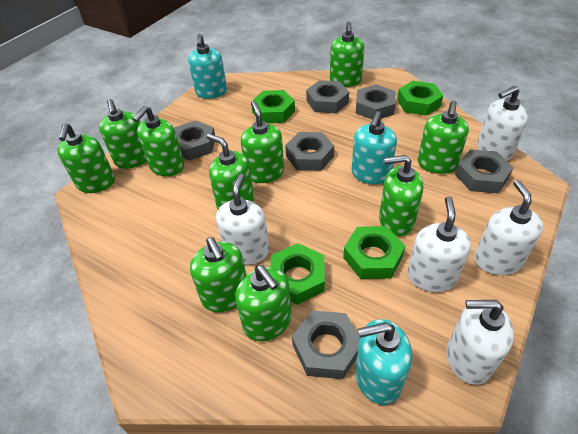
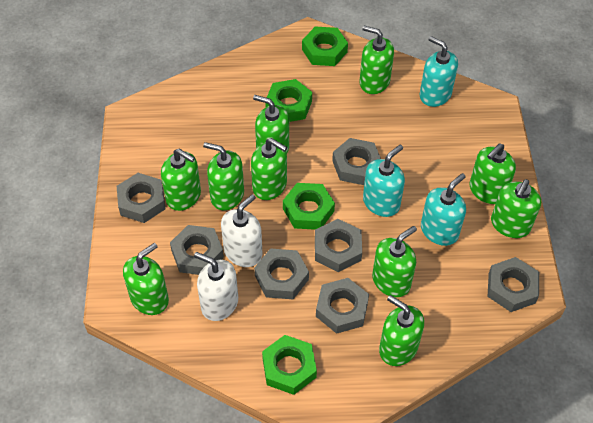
grey nut: 6 -> 7
white soap dispenser: 5 -> 2

